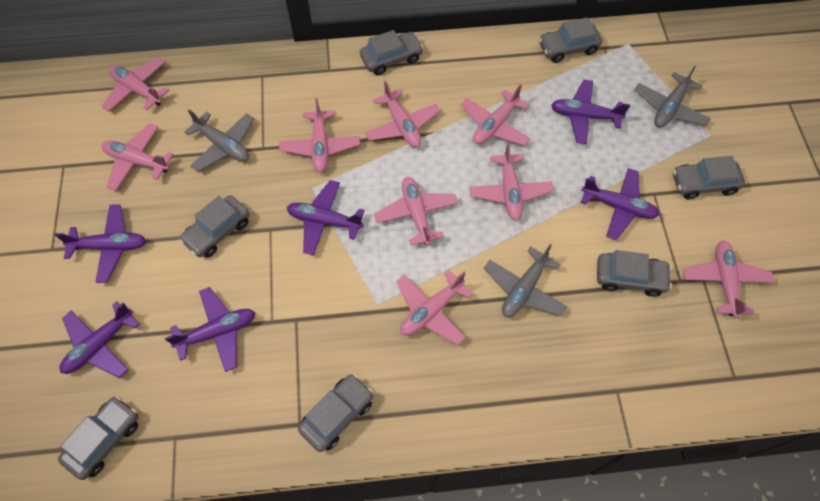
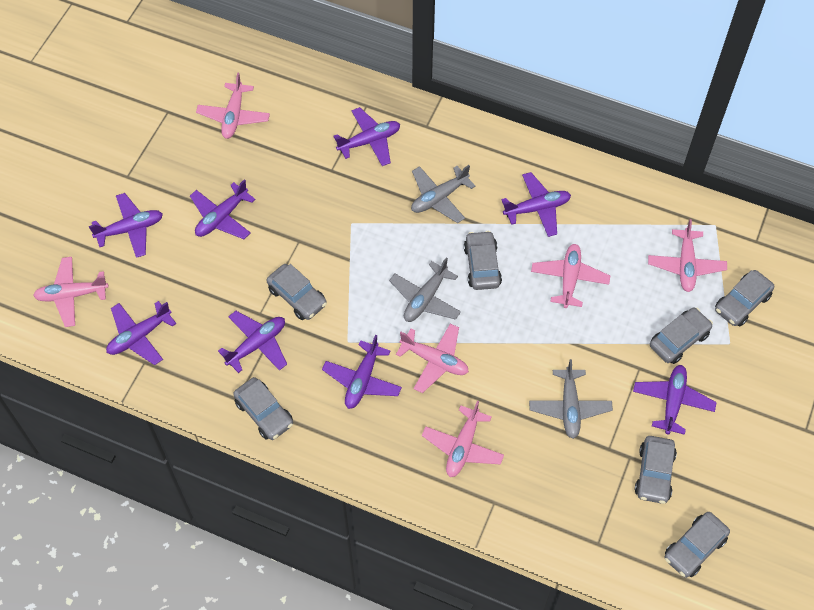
pink plane: 9 -> 6
purple plane: 6 -> 8

